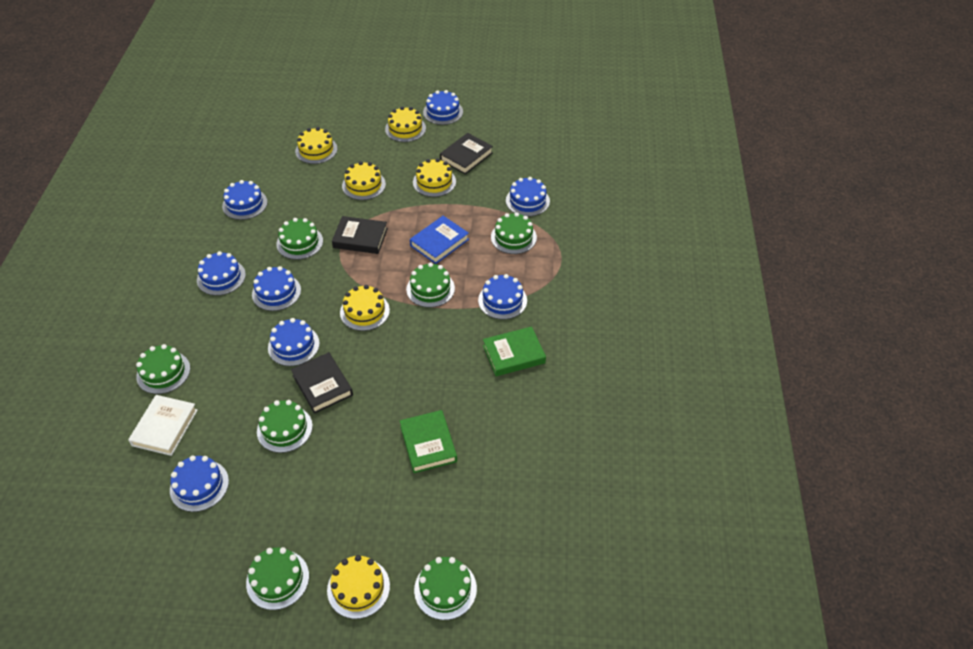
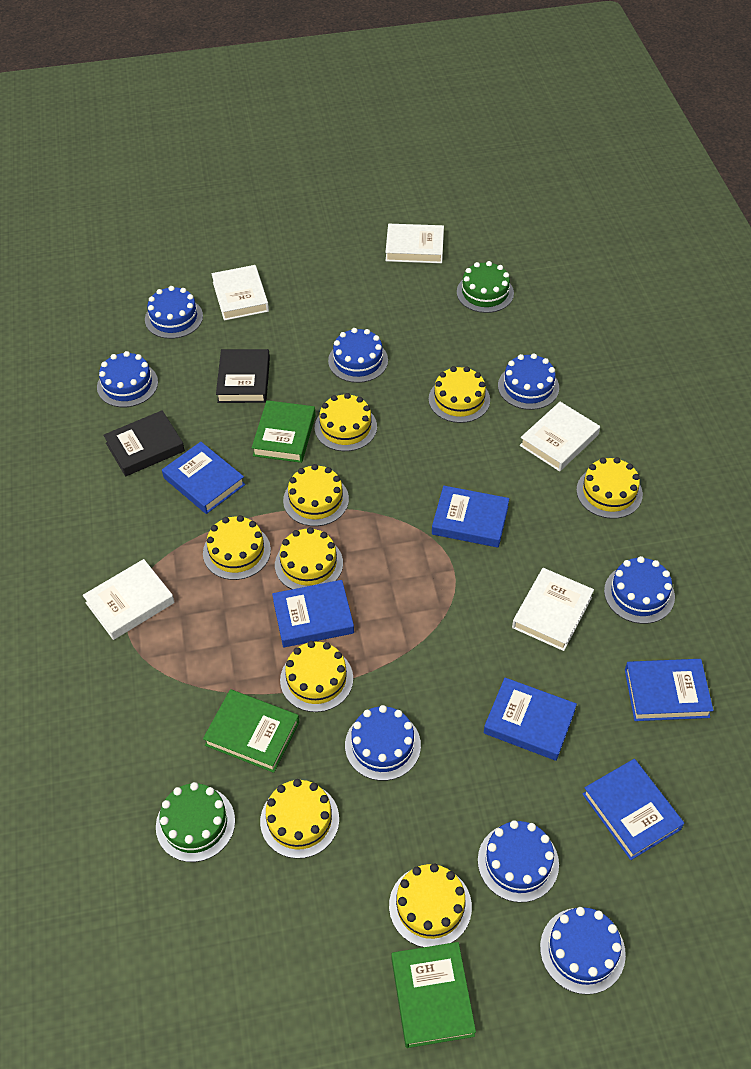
black book: 3 -> 2
blue book: 1 -> 6
green book: 2 -> 3
green cake: 7 -> 2
white book: 1 -> 5
yellow cake: 6 -> 9

